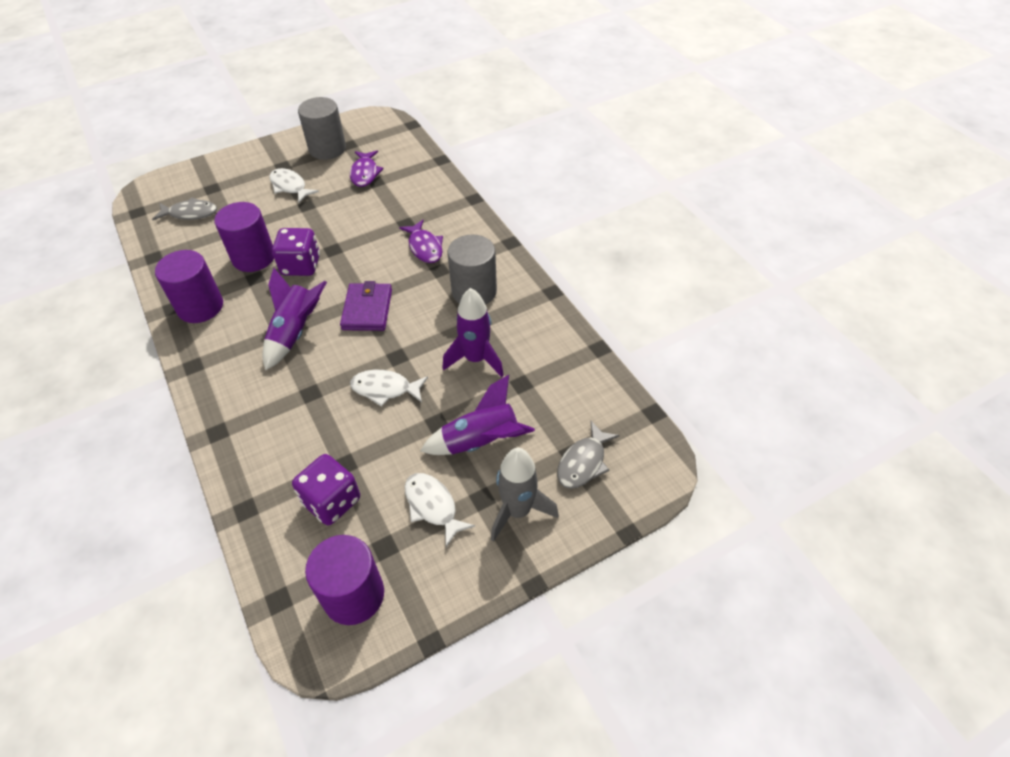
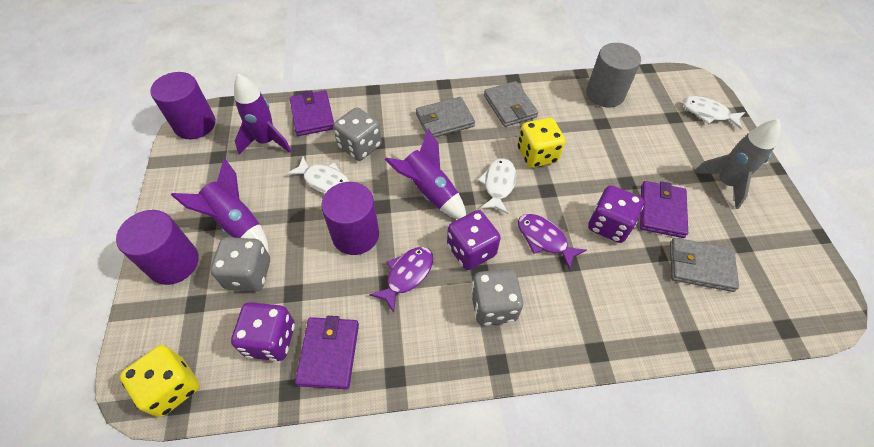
grey cylinder: 2 -> 1
grey dice: 0 -> 3
grey fish: 2 -> 0
grey wallet: 0 -> 3
purple dice: 2 -> 3
purple wallet: 1 -> 3
yellow dice: 0 -> 2

